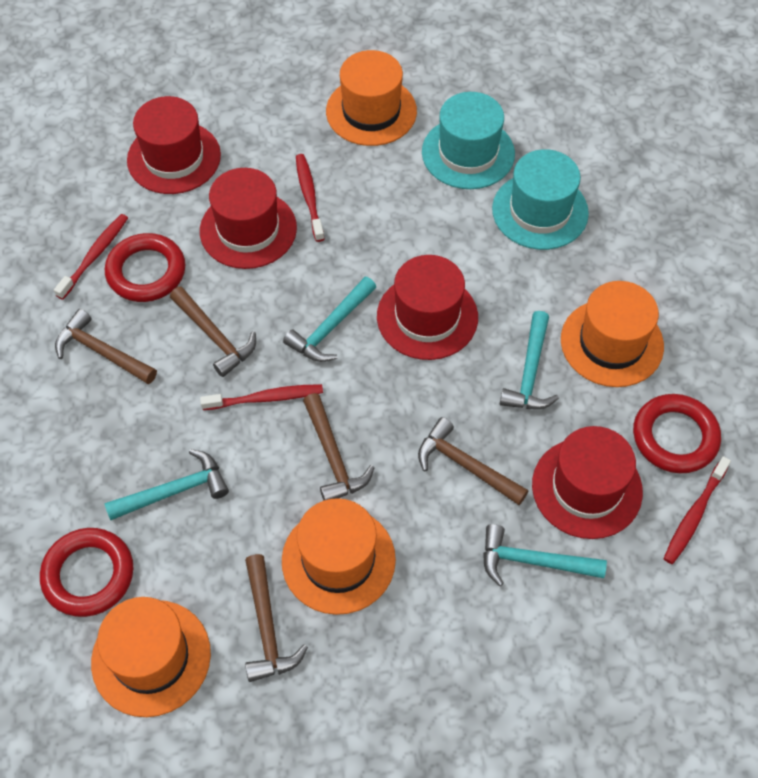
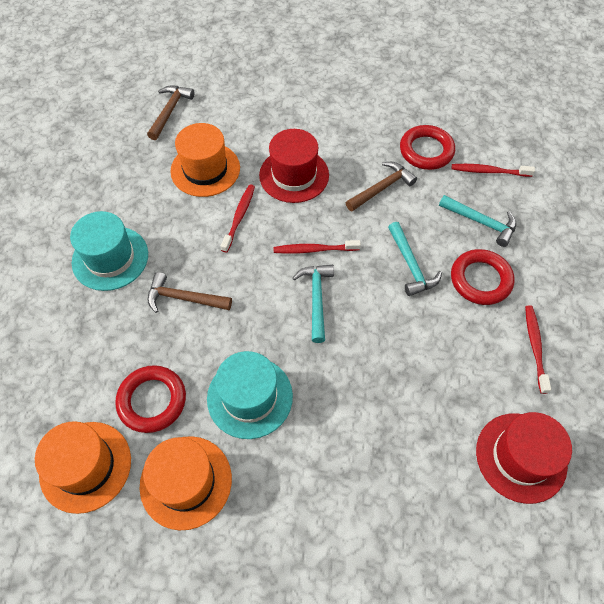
brown hammer: 5 -> 3
orange hat: 4 -> 3
red hat: 4 -> 2
turquoise hammer: 4 -> 3

